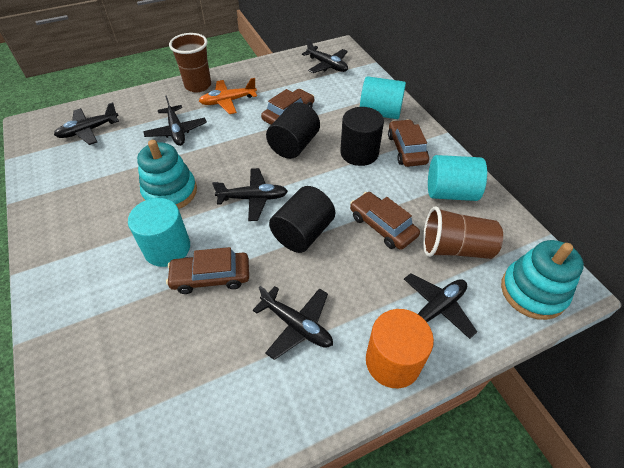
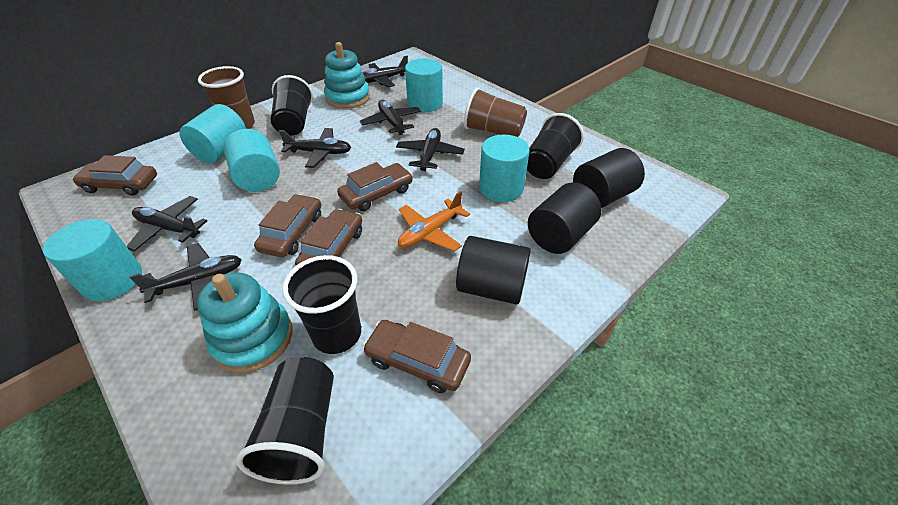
black cup: 0 -> 4
brown car: 4 -> 5
orange cylinder: 1 -> 0
turquoise cylinder: 3 -> 5

